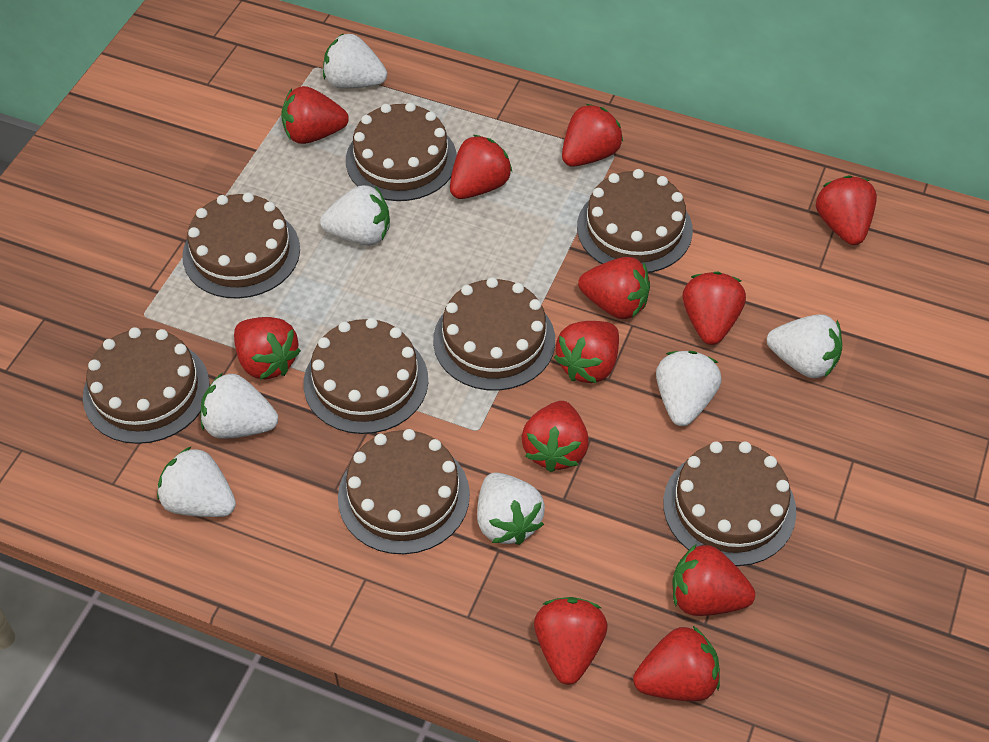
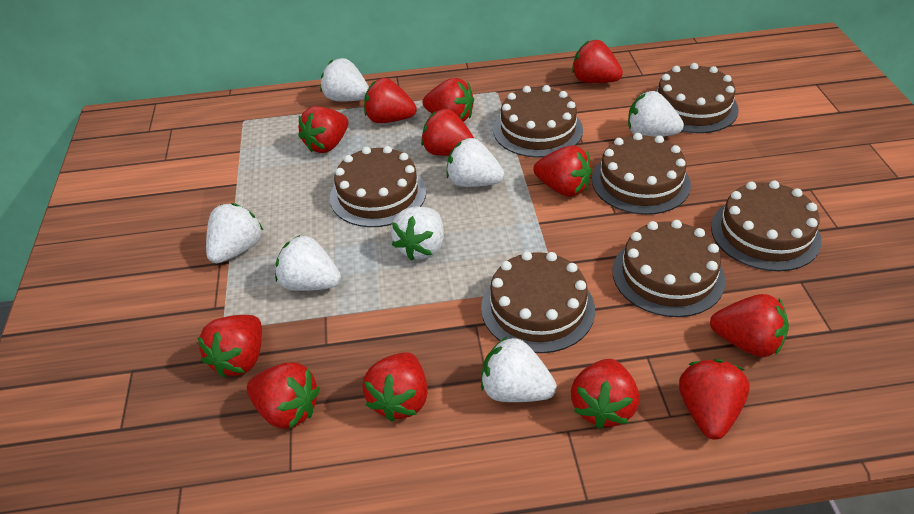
brown cake: 8 -> 7

